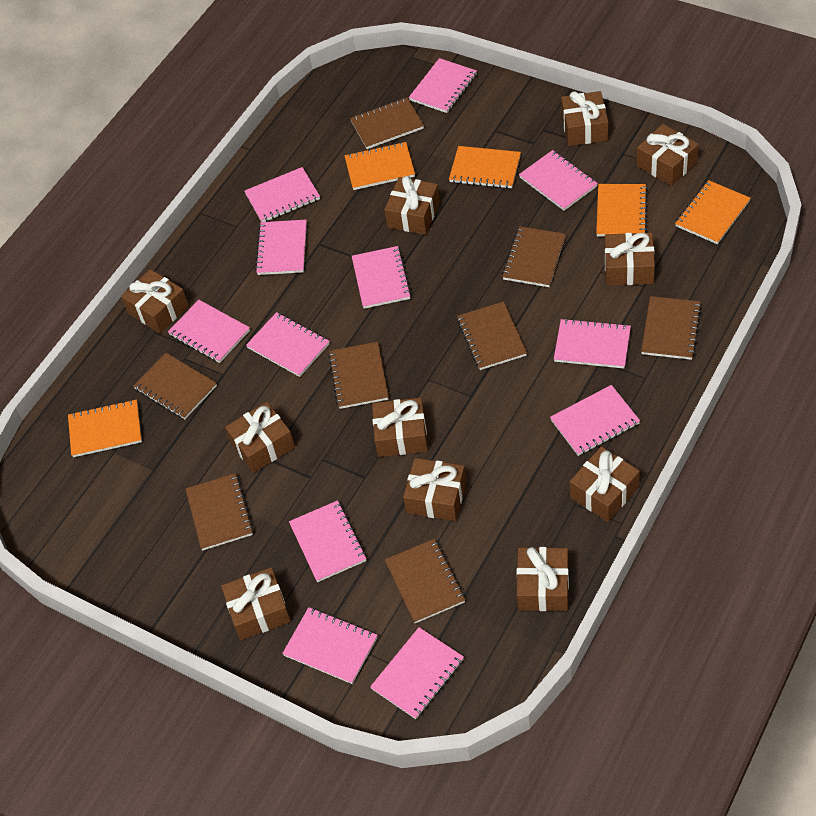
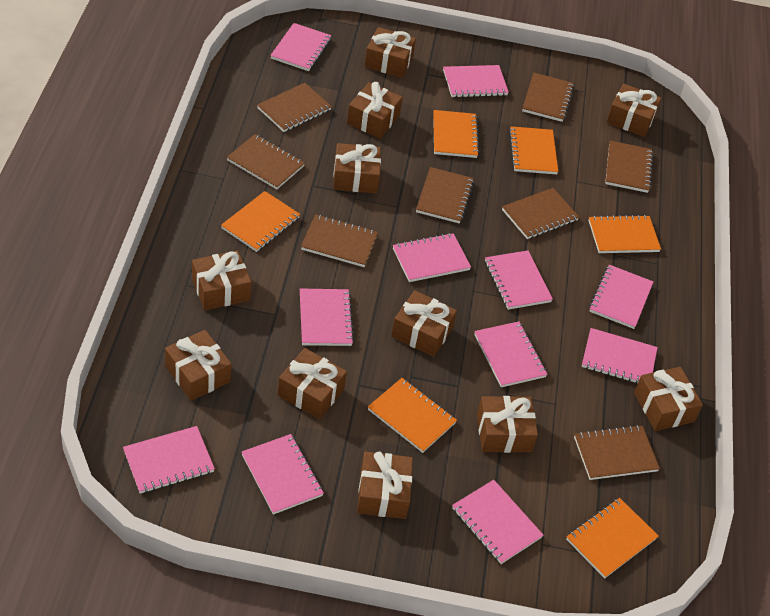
orange notebook: 5 -> 6
pink notebook: 12 -> 11

